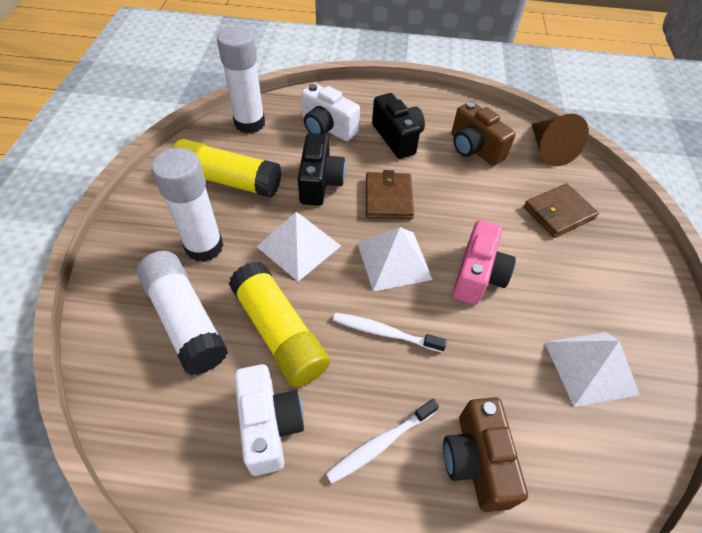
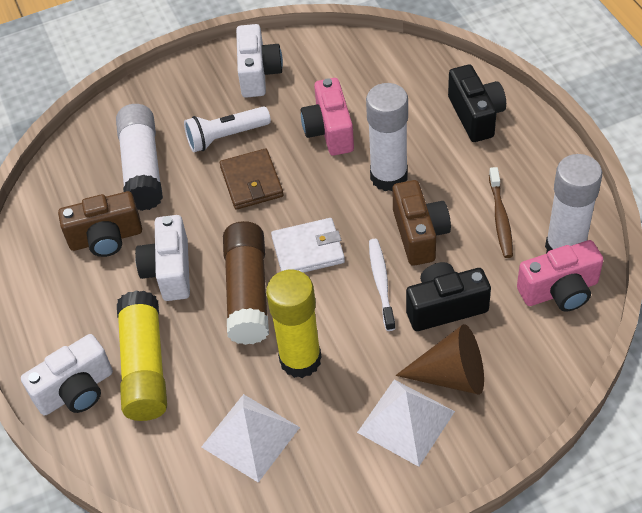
brown glue stick: 0 -> 1
brown toothbrush: 0 -> 1
brown wallet: 2 -> 1
pink camera: 1 -> 2
white camera: 2 -> 3
white flashlight: 0 -> 1
white pyramid: 3 -> 2
white toothbrush: 2 -> 1
white wallet: 0 -> 1

